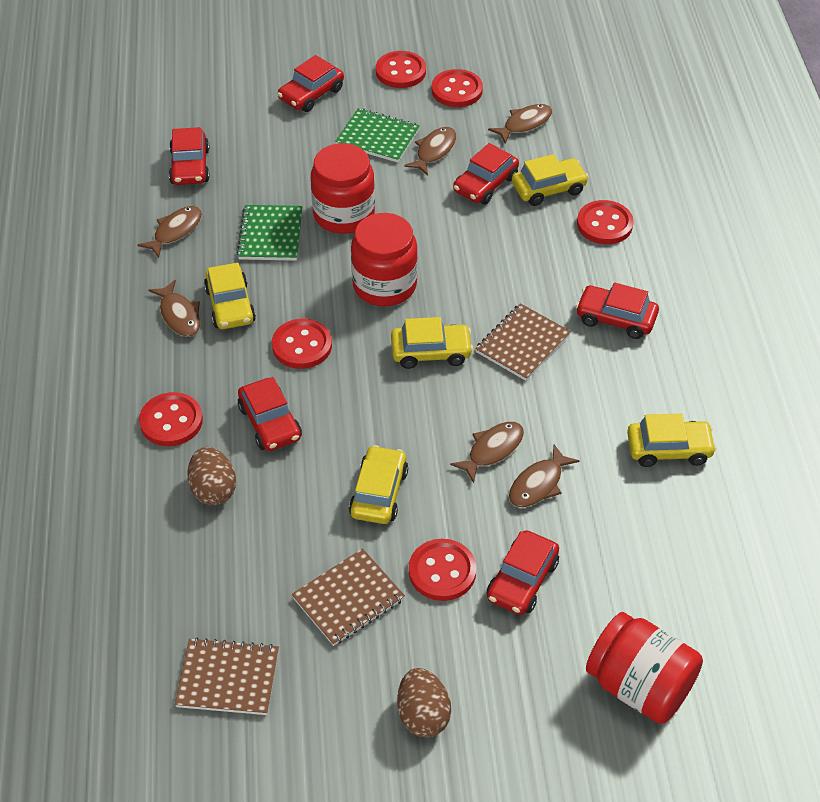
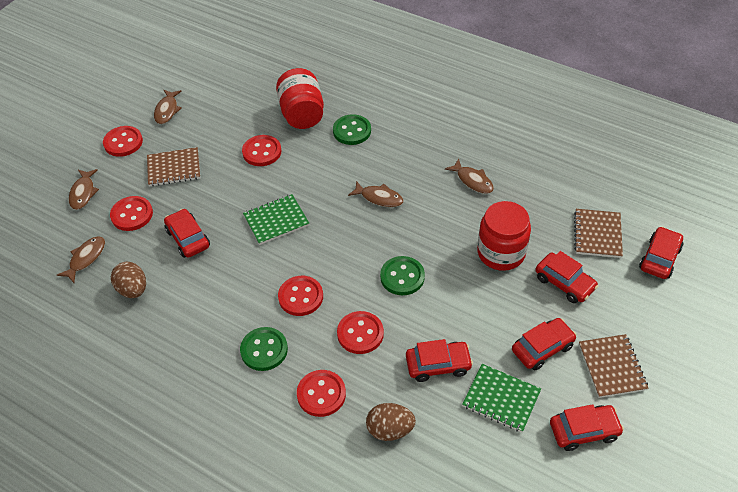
brown fish: 6 -> 5
green button: 0 -> 3
red jar: 3 -> 2
yellow car: 5 -> 0

